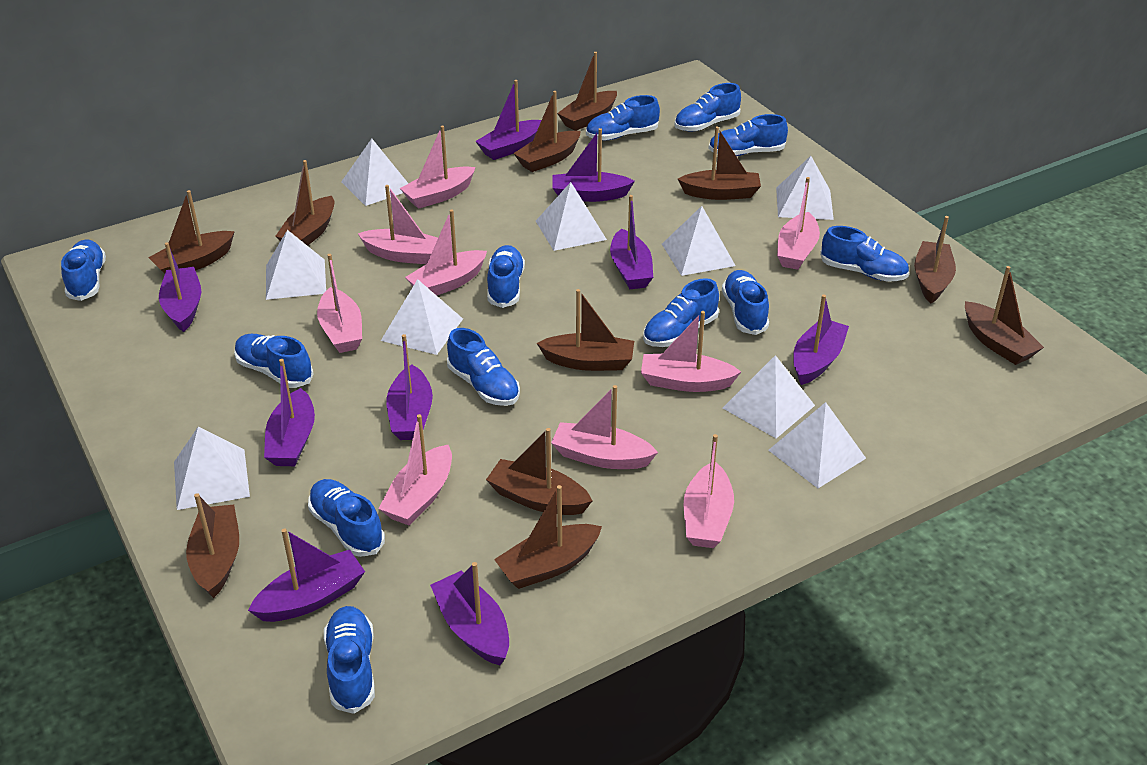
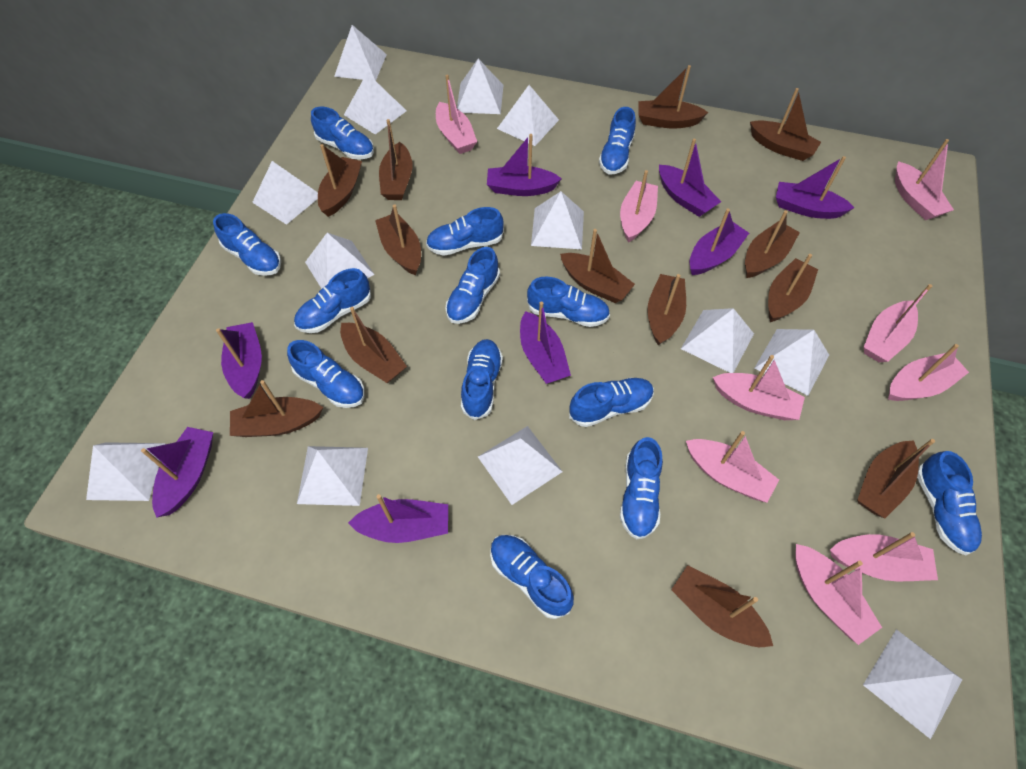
blue shoe: 12 -> 13
brown boat: 11 -> 13
purple boat: 9 -> 8
white pyramid: 9 -> 13

